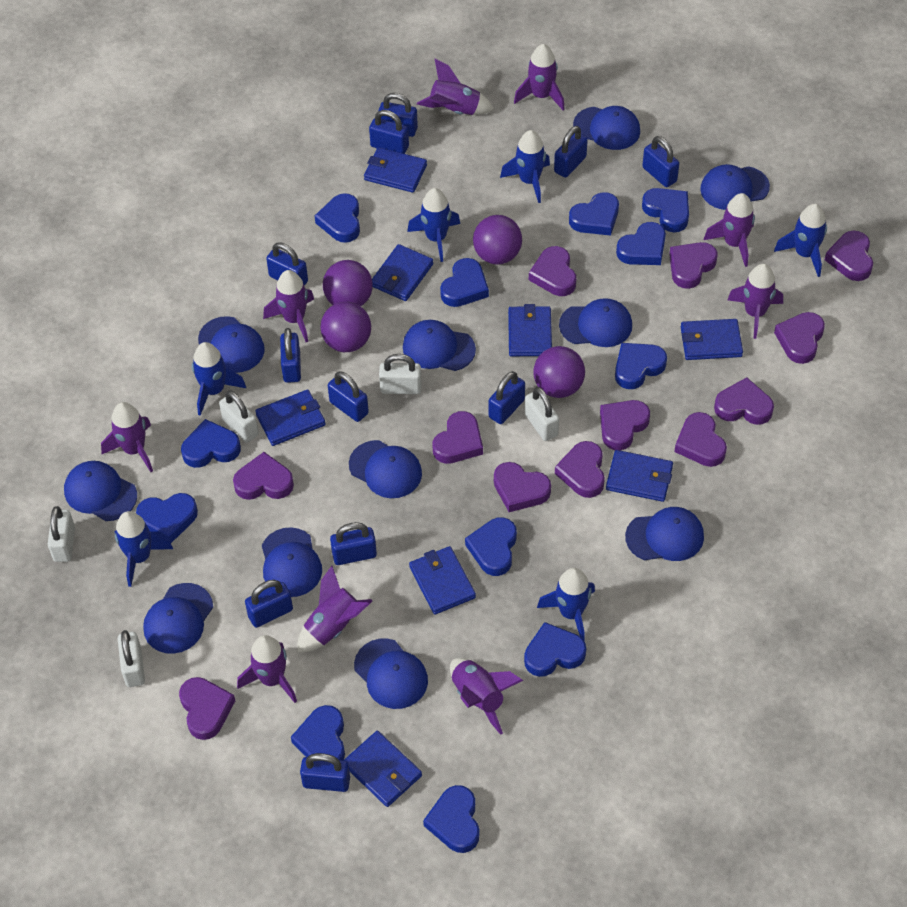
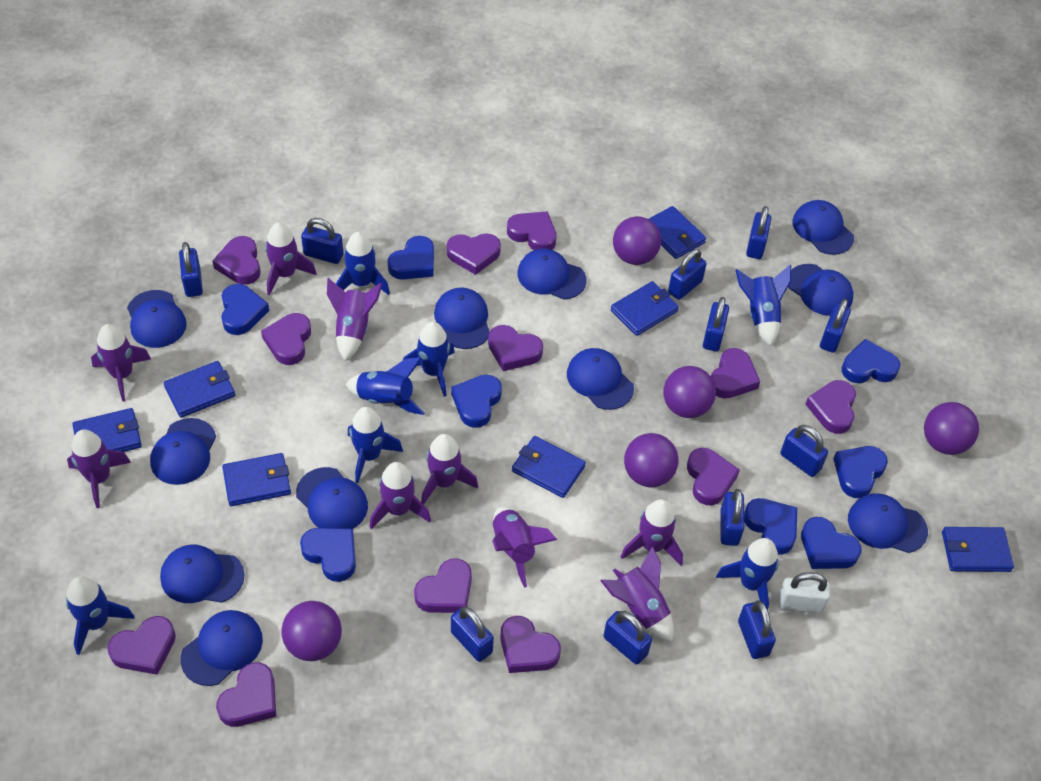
blue heart: 12 -> 8
blue rocket: 6 -> 7
blue wallet: 8 -> 7
purple ball: 4 -> 5
white padlock: 5 -> 1

